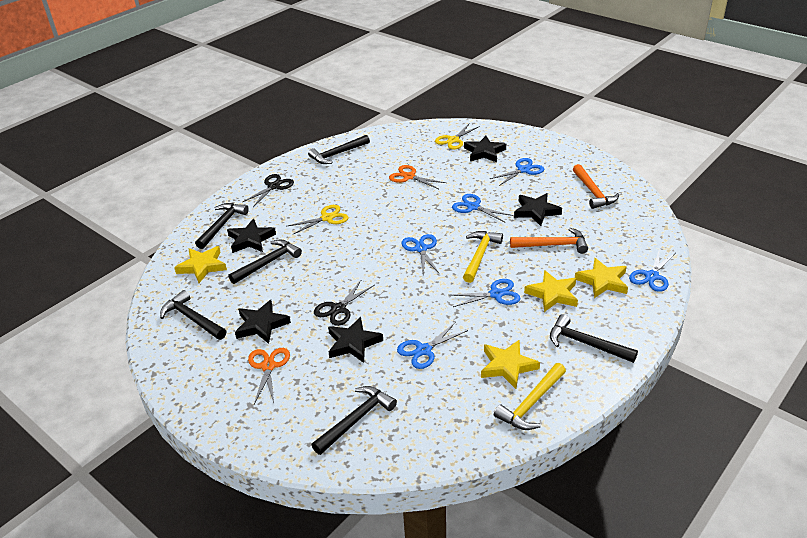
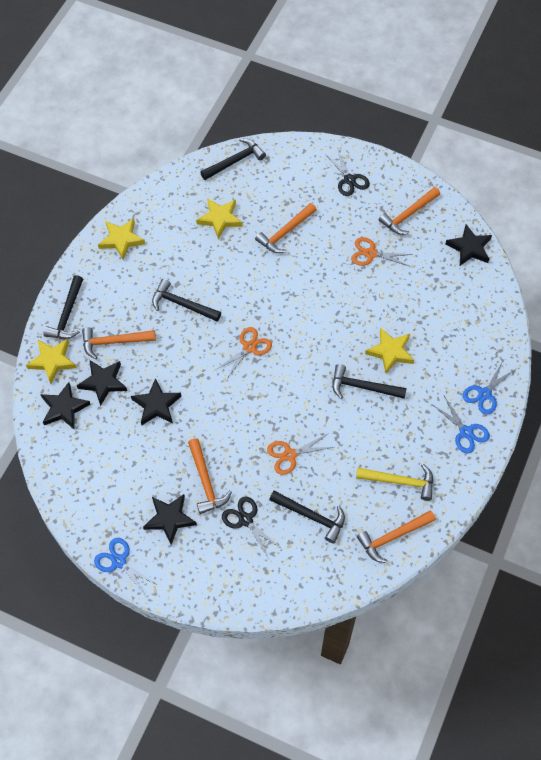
black hammer: 6 -> 5
blue scissors: 6 -> 3
orange hammer: 2 -> 5
orange scissors: 2 -> 3
yellow hammer: 2 -> 1
yellow scissors: 2 -> 0

